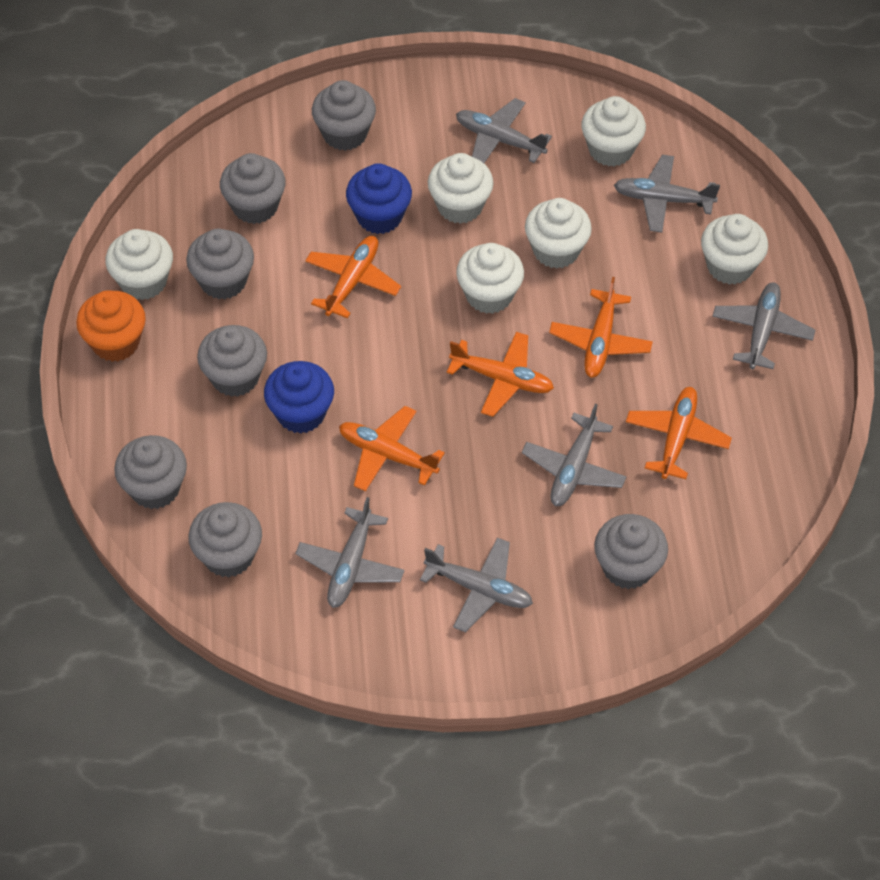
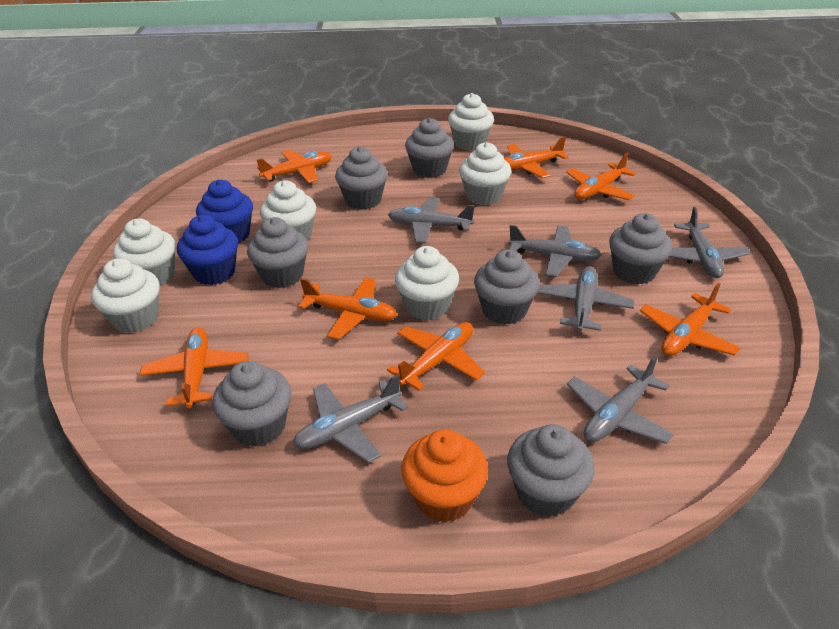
orange plane: 5 -> 7

